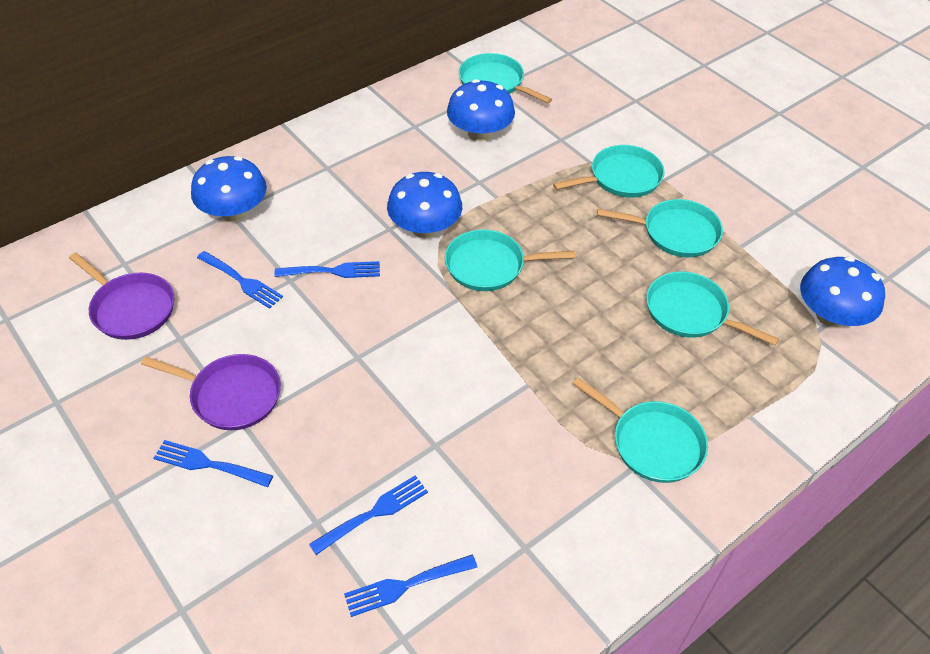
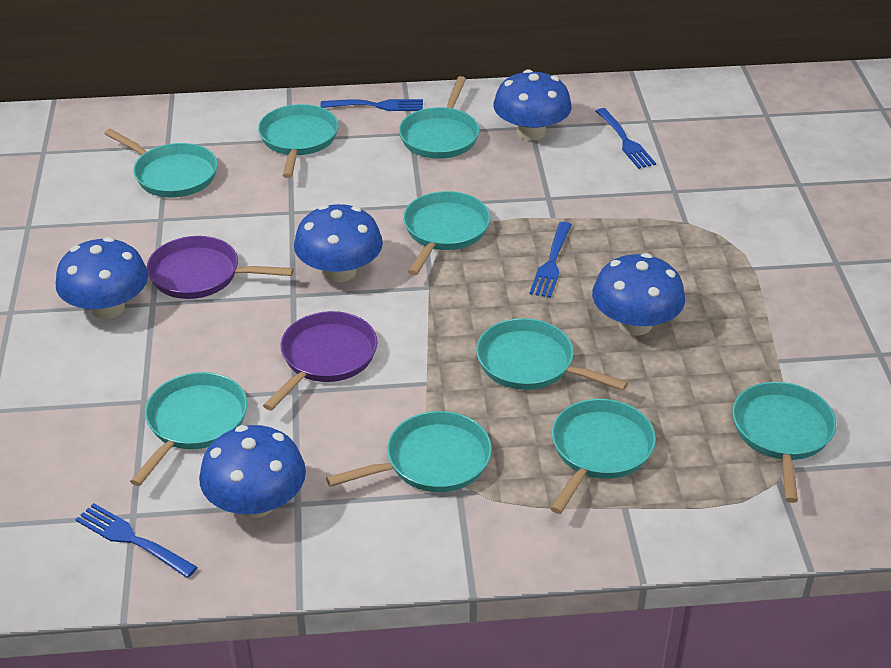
blue fork: 5 -> 4
blue mushroom: 4 -> 5
turquoise pan: 6 -> 9

